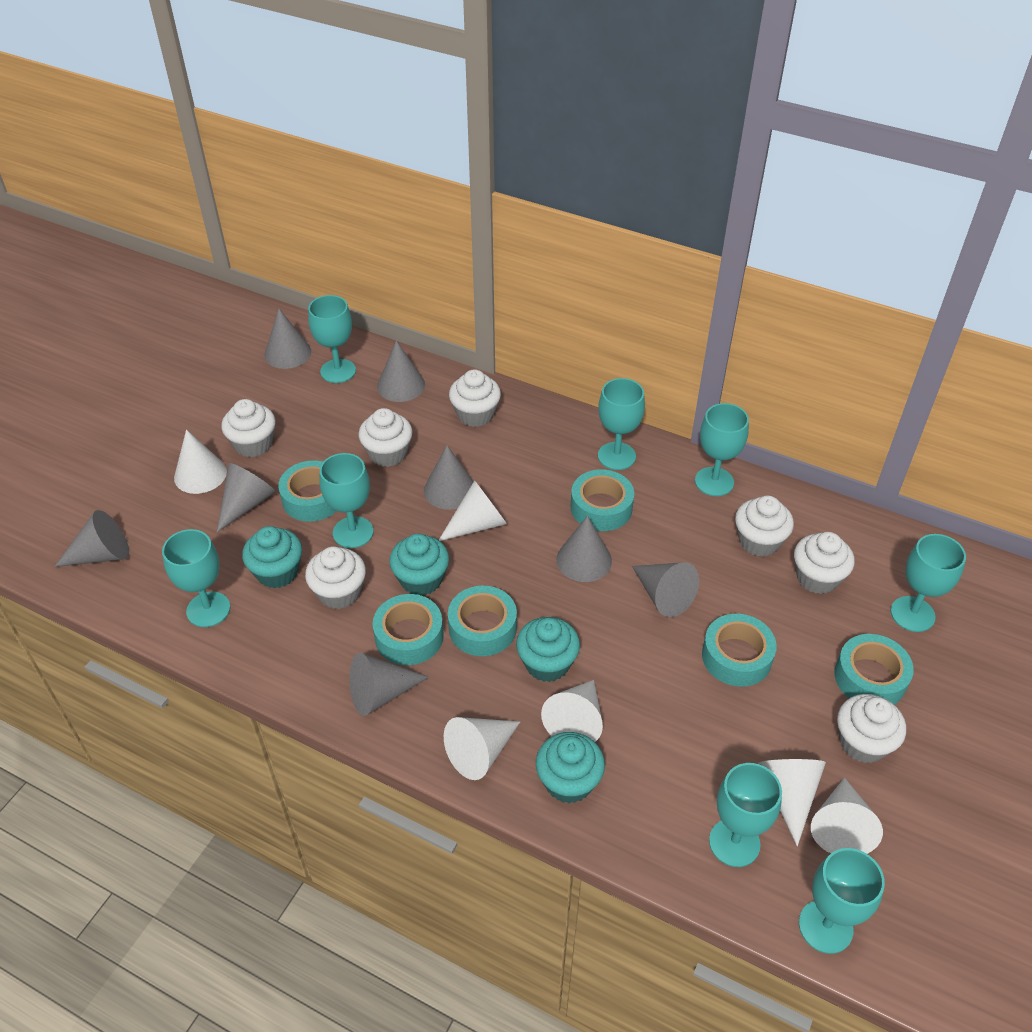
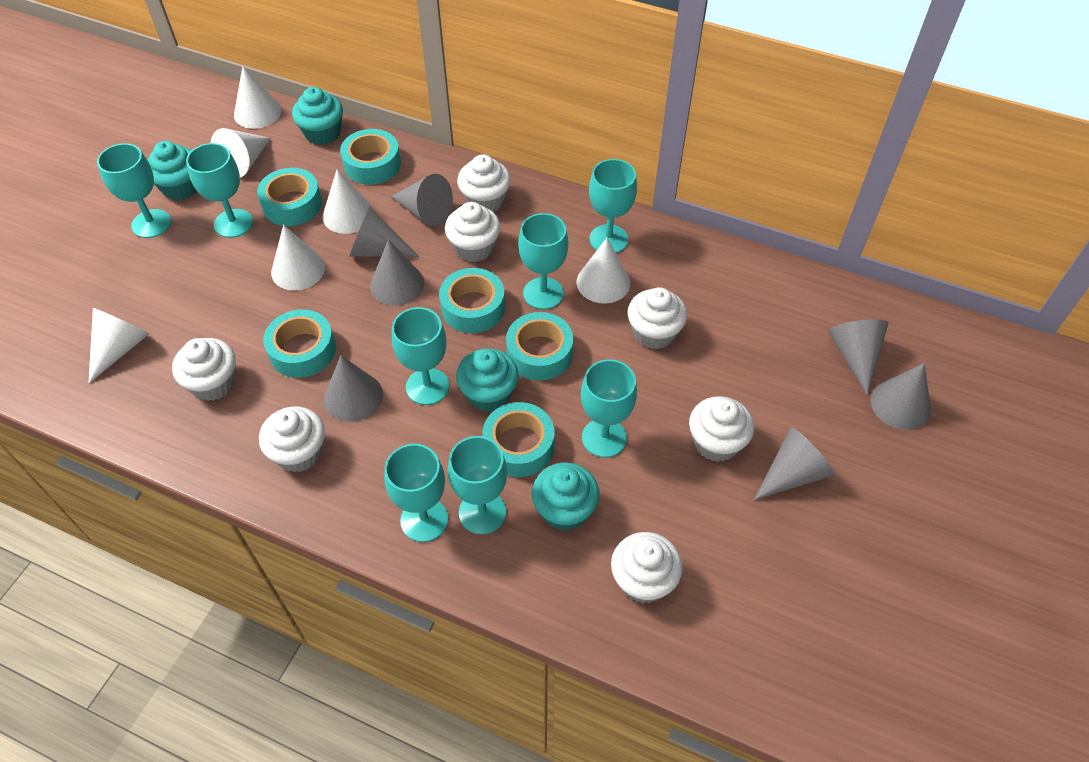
grey cone: 8 -> 7

